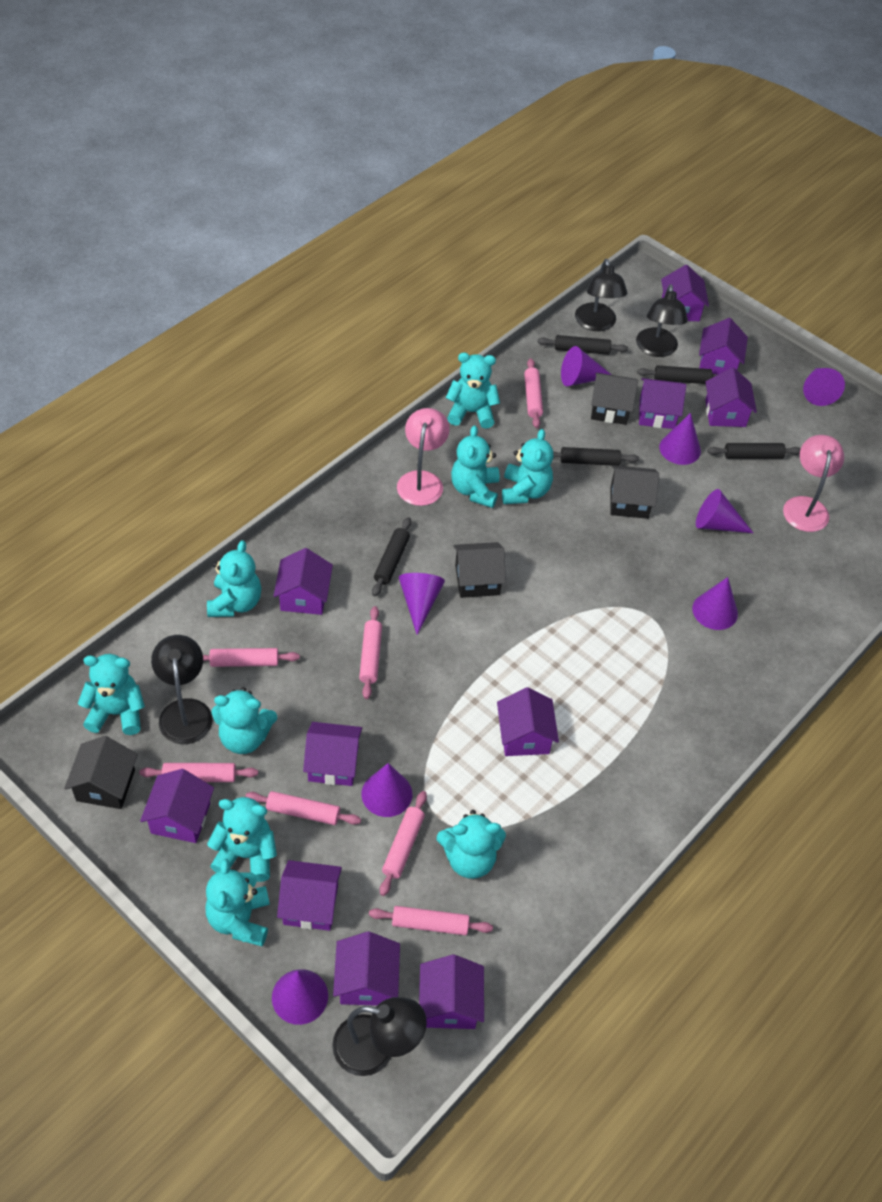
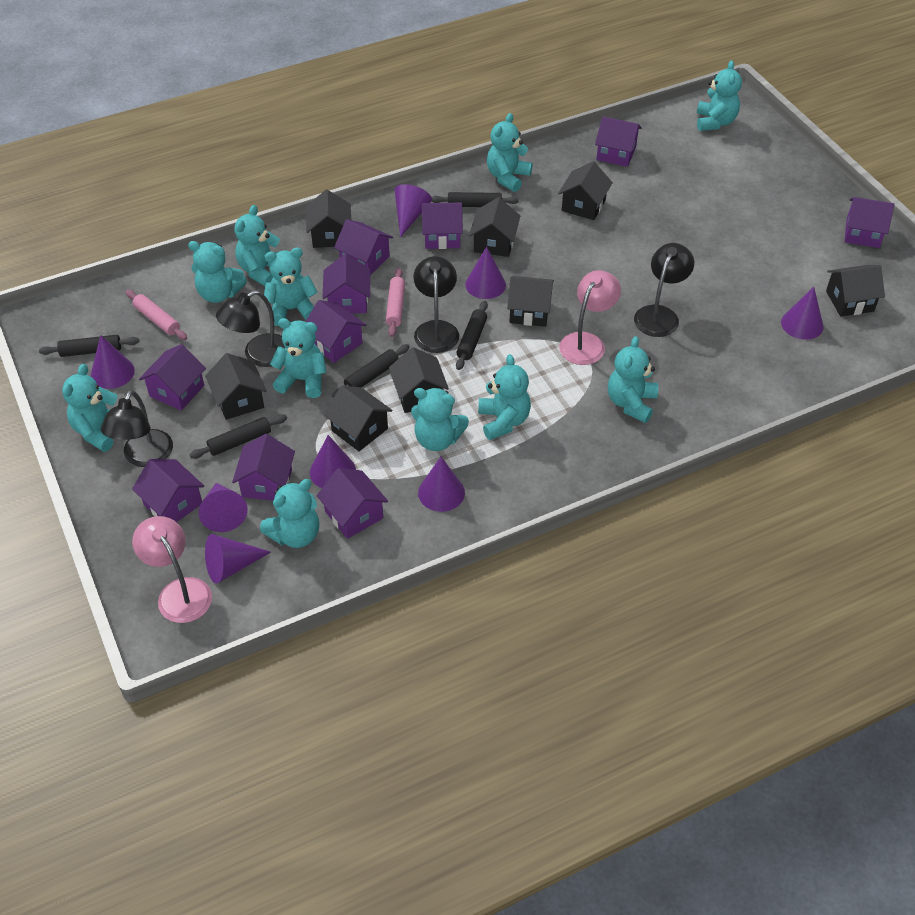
black house: 4 -> 8
pink rolling pin: 7 -> 2
purple house: 11 -> 10
turquoise teddy bear: 9 -> 11

